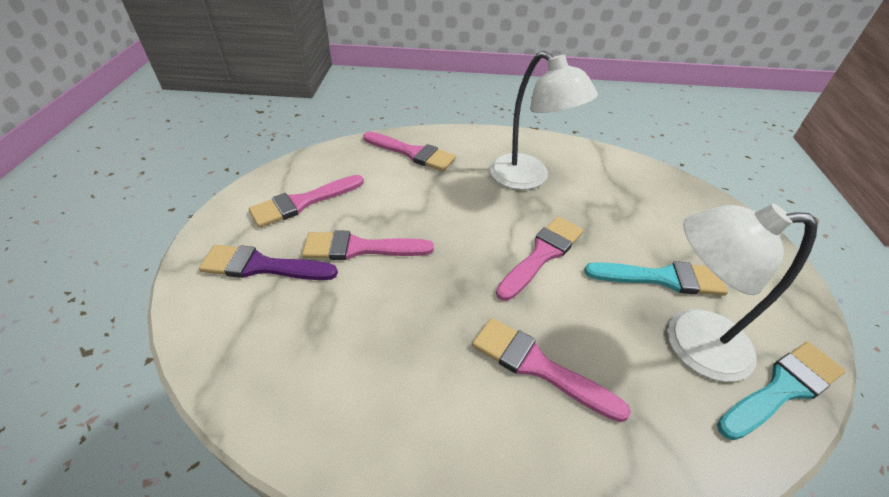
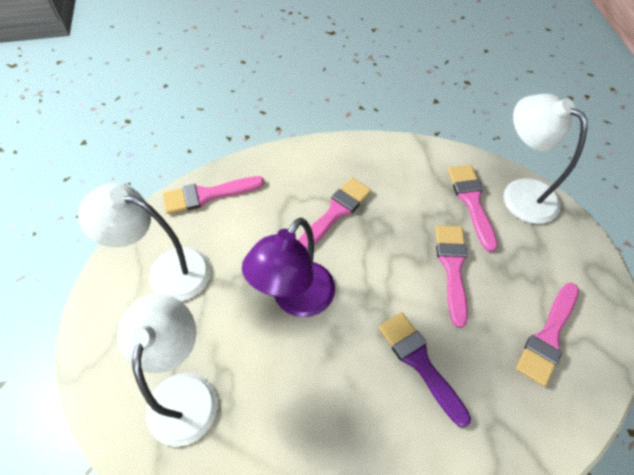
purple lamp: 0 -> 1
turquoise brush: 2 -> 0
white lamp: 2 -> 3

